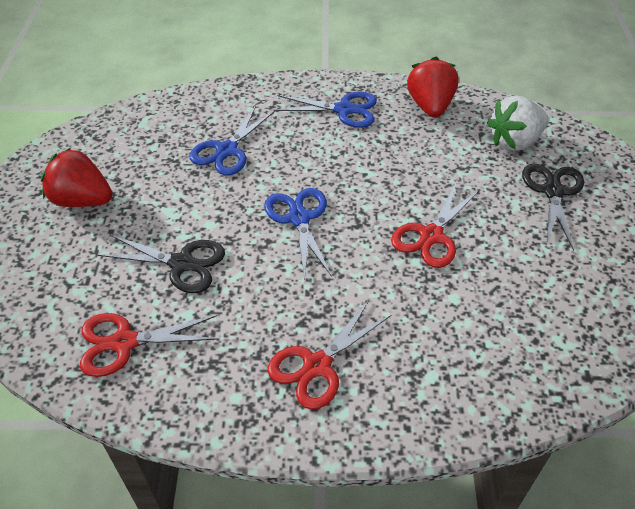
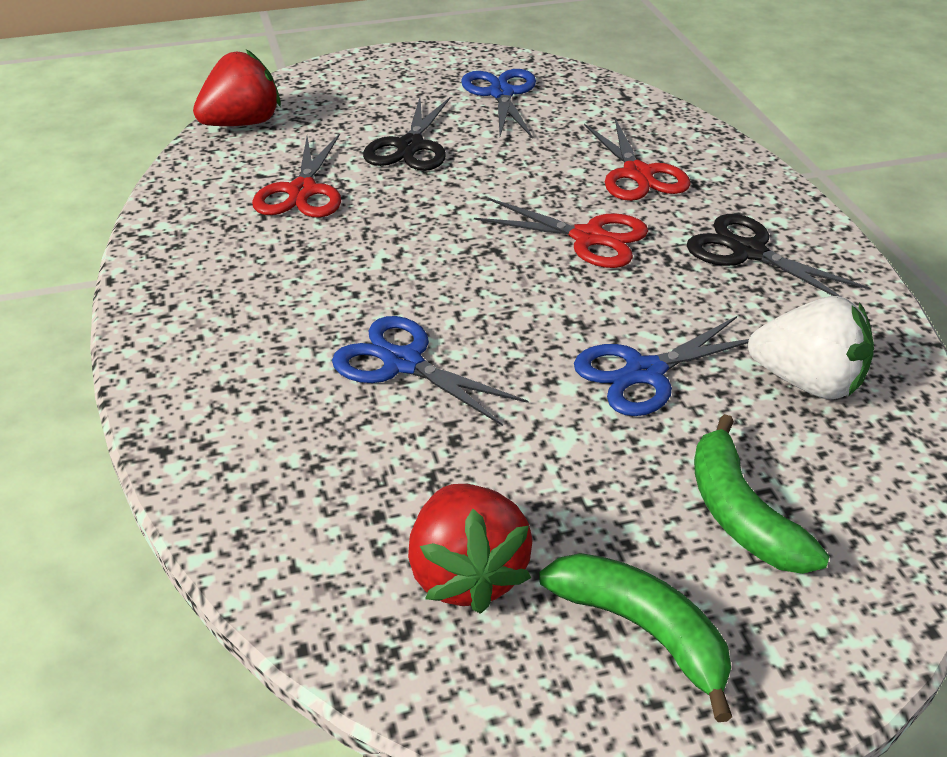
green banana: 0 -> 2

